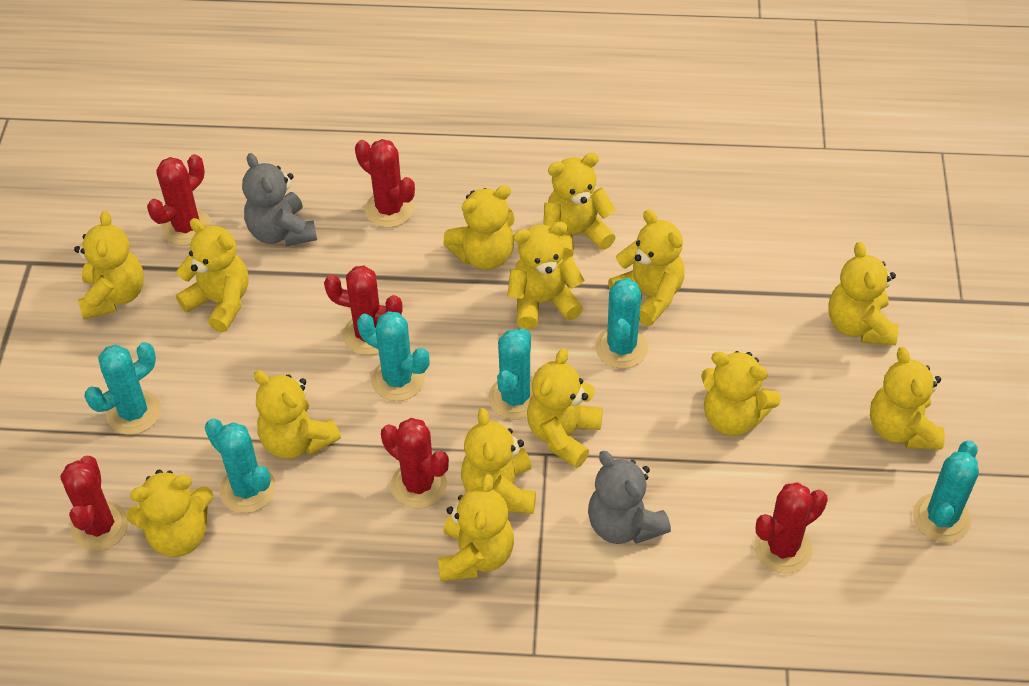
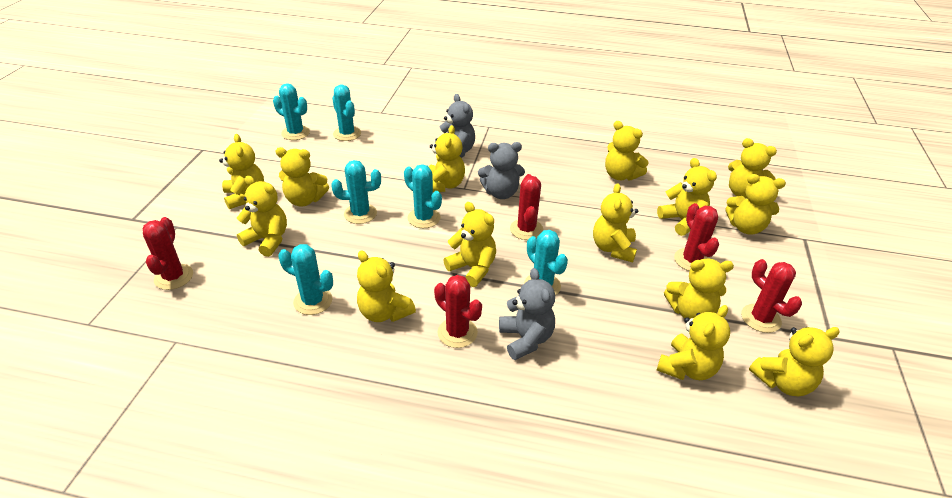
grey teddy bear: 2 -> 3
red cactus: 6 -> 5

